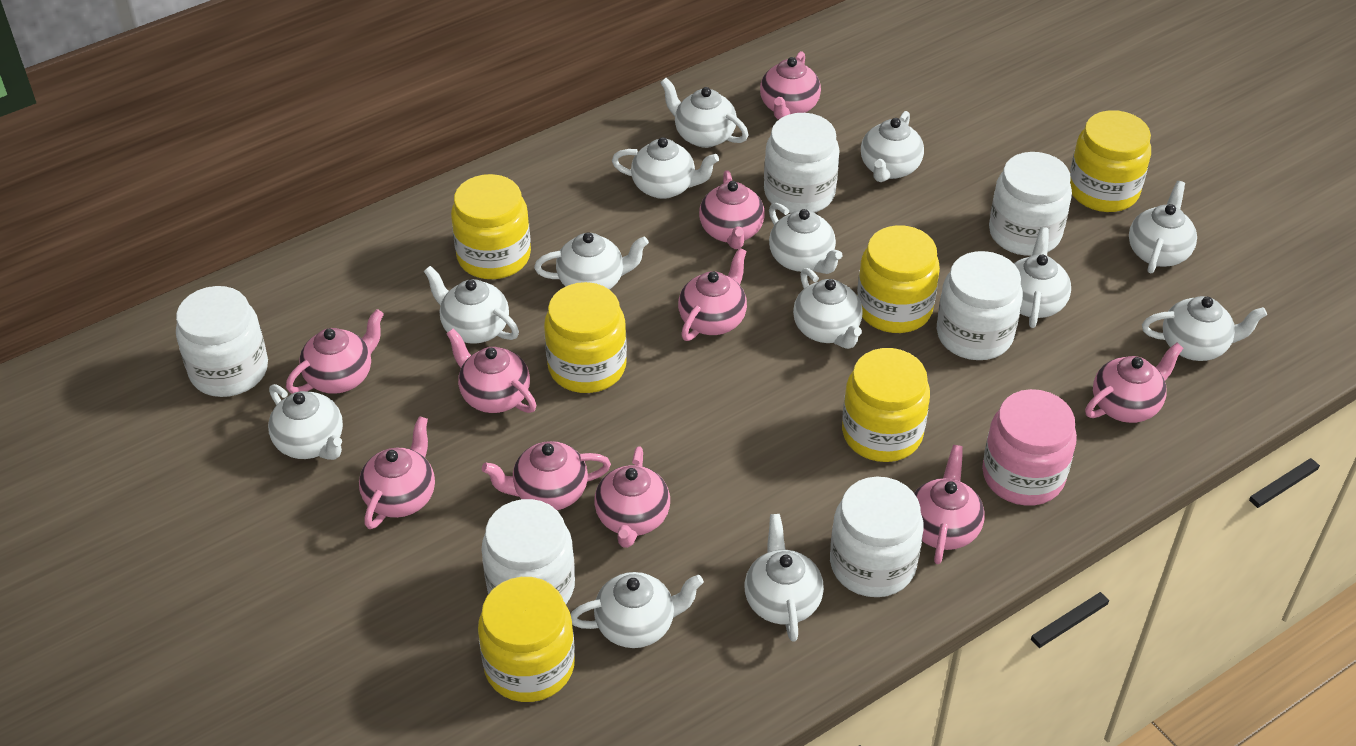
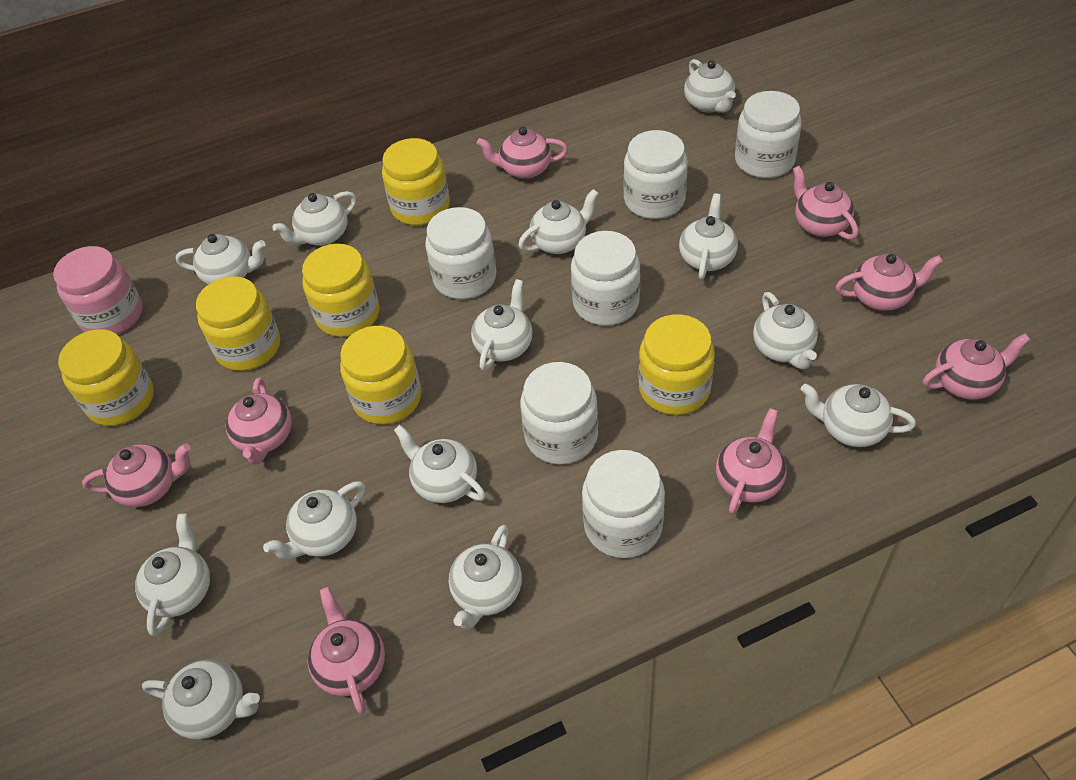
pink teapot: 10 -> 8

